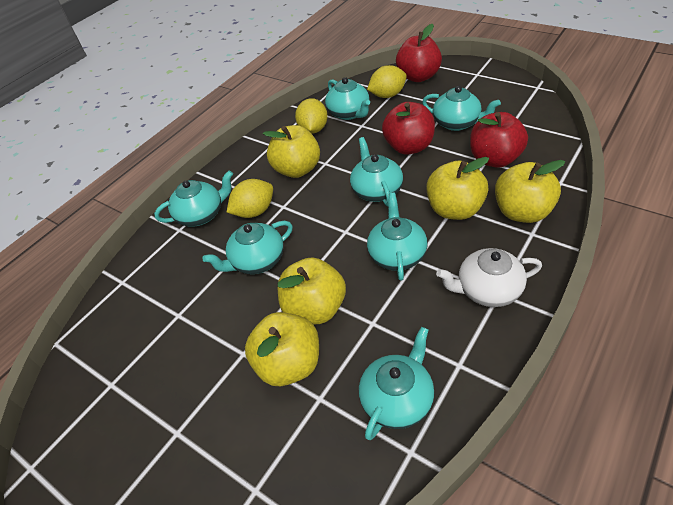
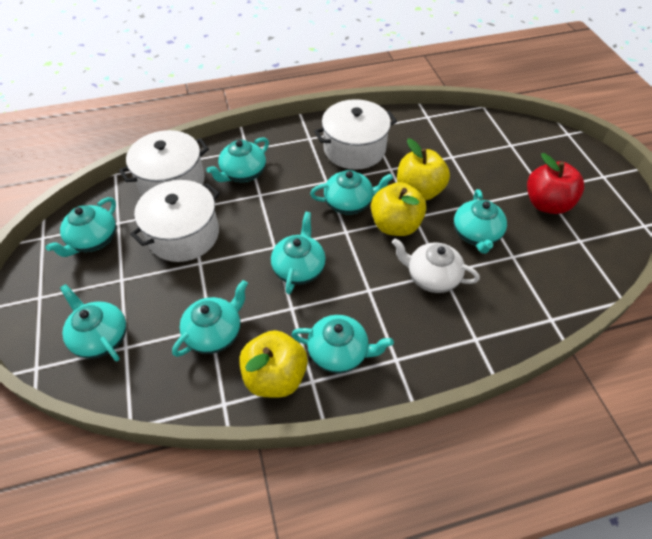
red apple: 3 -> 1
turquoise teapot: 7 -> 8
white pot: 0 -> 3
yellow apple: 5 -> 3
yellow lemon: 3 -> 0

